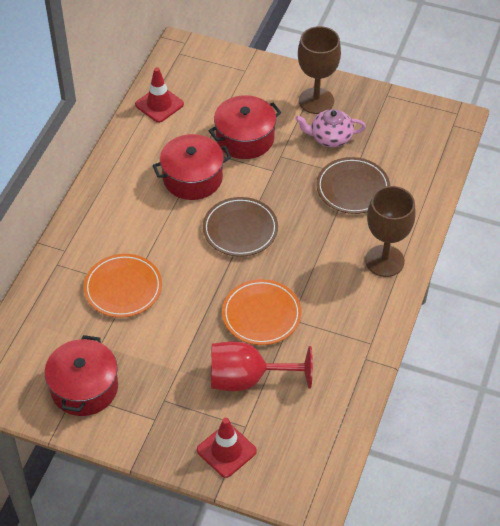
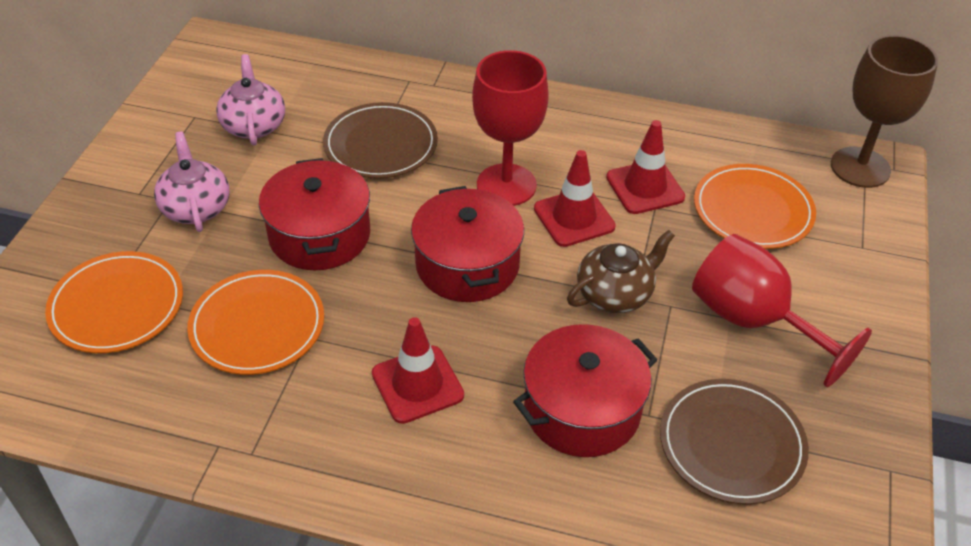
brown goblet: 2 -> 1
brown teapot: 0 -> 1
orange plate: 2 -> 3
pink teapot: 1 -> 2
red goblet: 1 -> 2
red traffic cone: 2 -> 3

